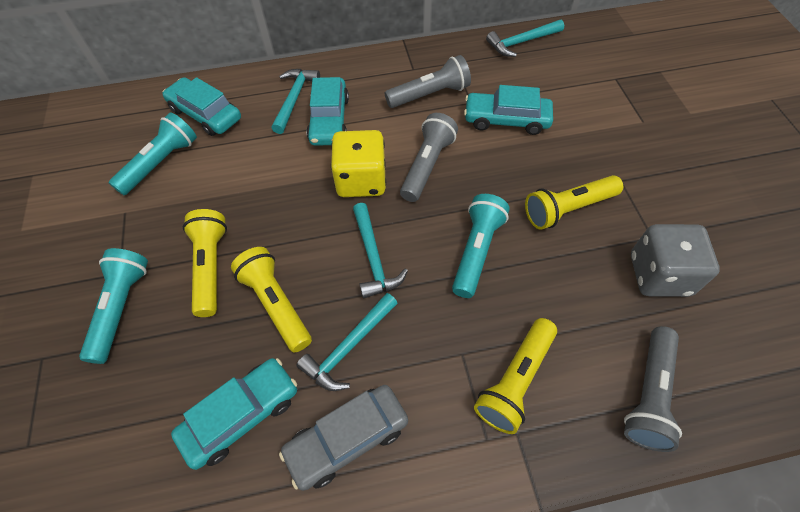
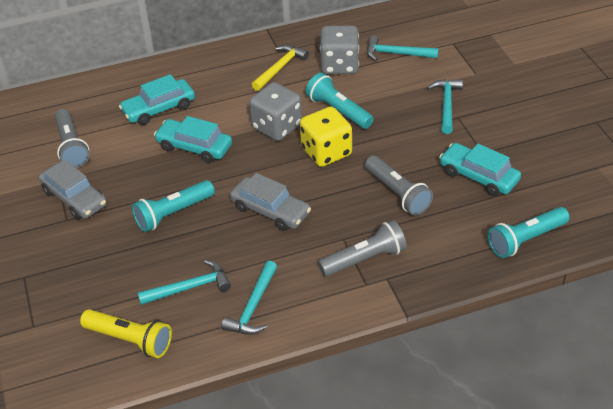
grey car: 1 -> 2
grey dice: 1 -> 2
turquoise car: 4 -> 3
yellow flashlight: 4 -> 1
yellow hammer: 0 -> 1

